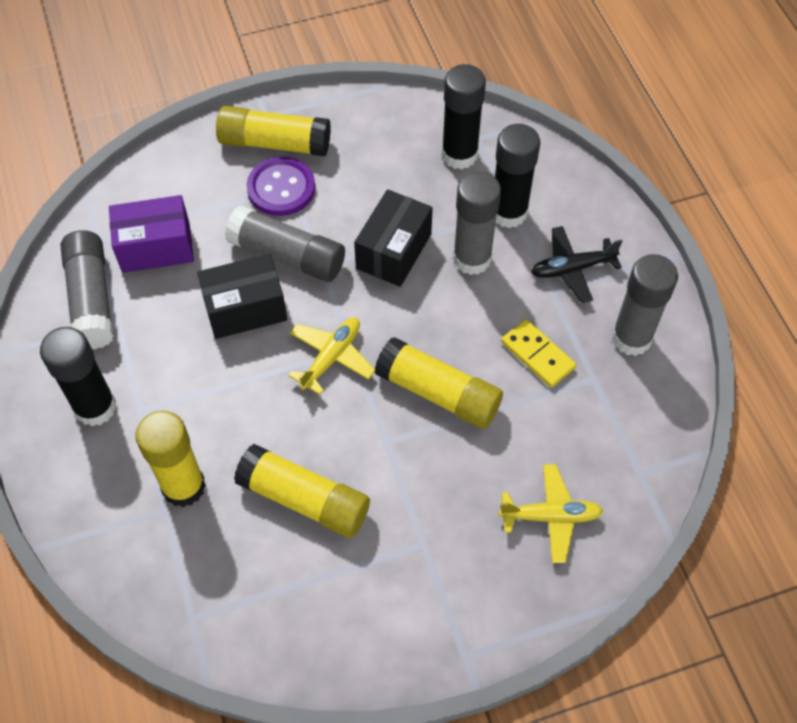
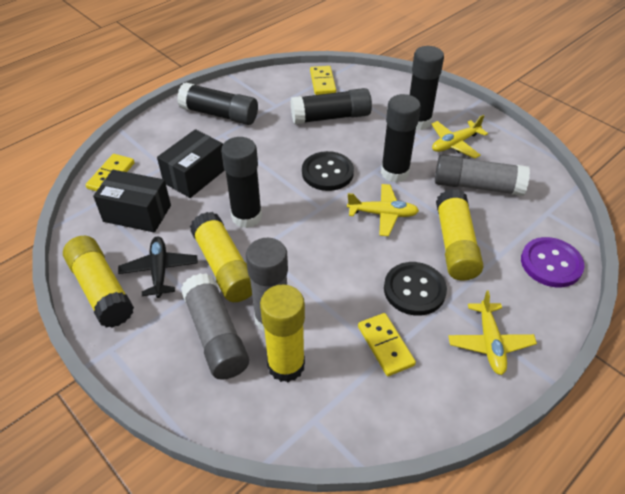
black button: 0 -> 2
black glue stick: 3 -> 5
grey glue stick: 4 -> 3
purple box: 1 -> 0
yellow domino: 1 -> 3
yellow plane: 2 -> 3

